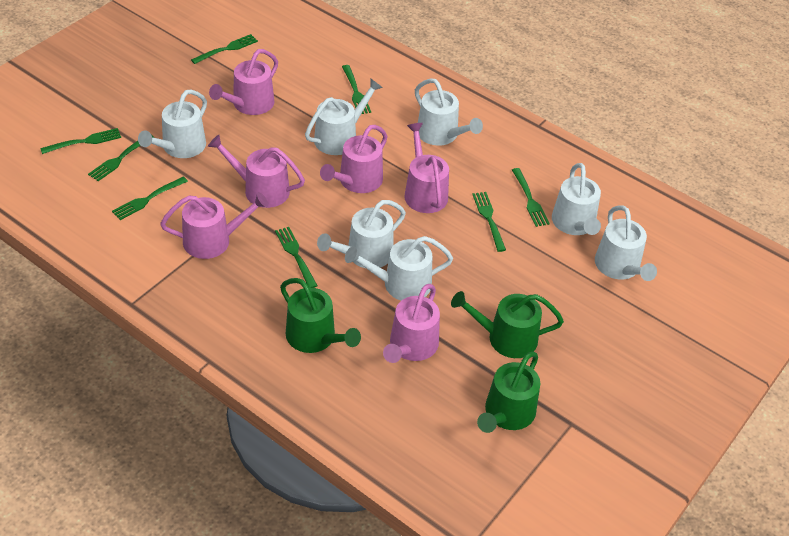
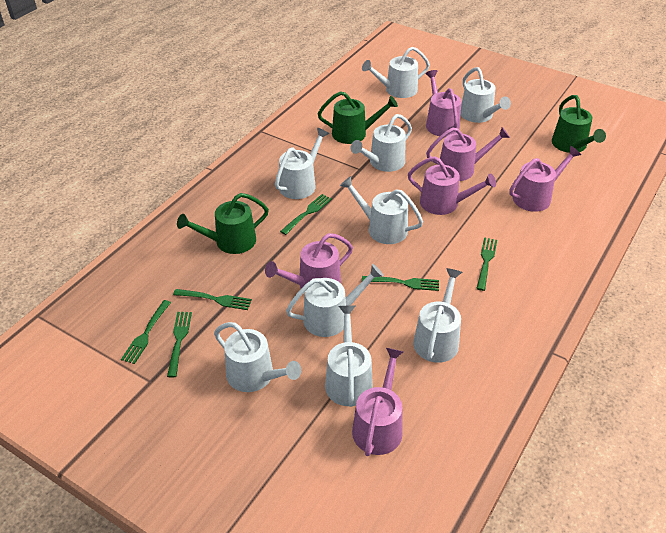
green fork: 8 -> 6
white watering can: 7 -> 9

